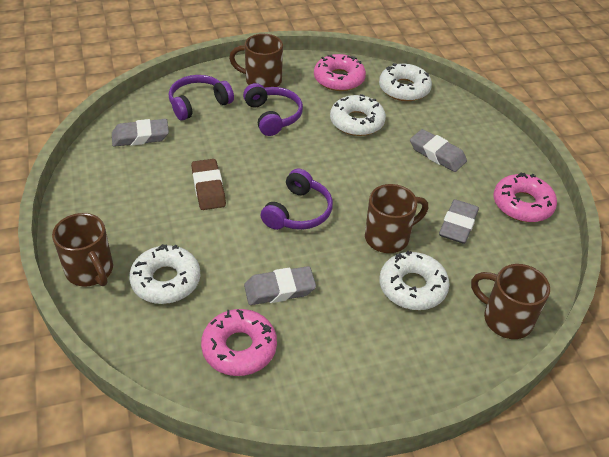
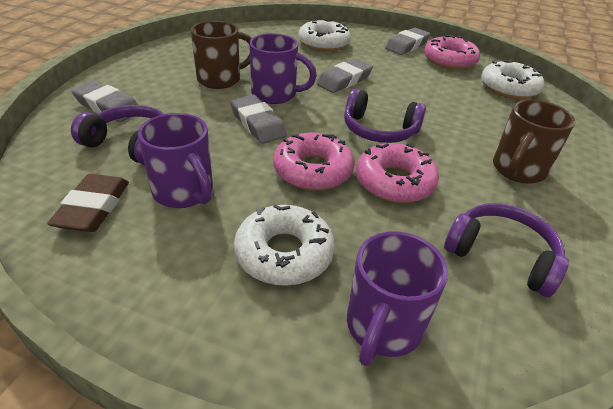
brown mug: 4 -> 2
purple mug: 0 -> 3
white donut: 4 -> 3

